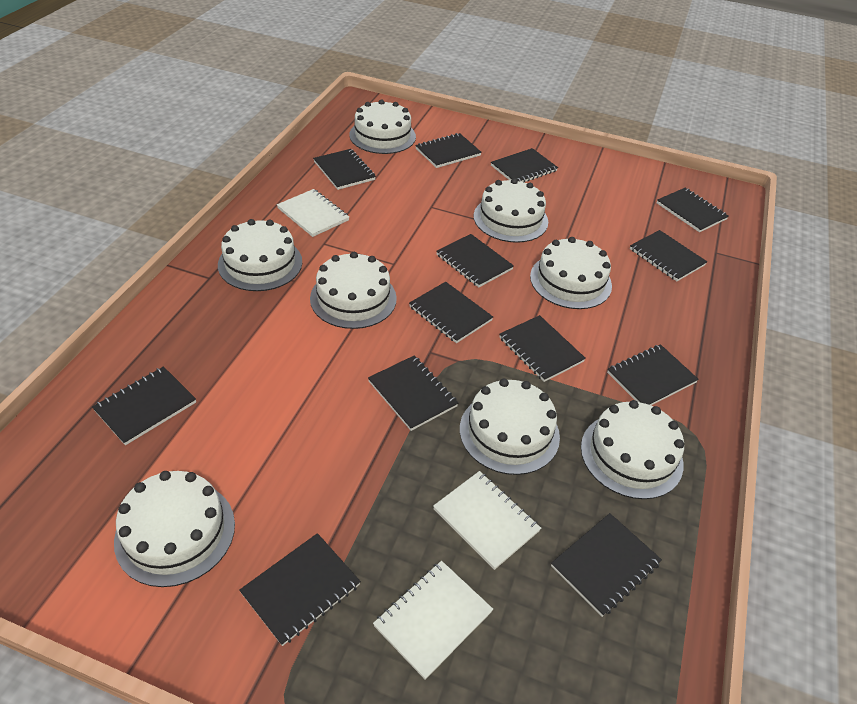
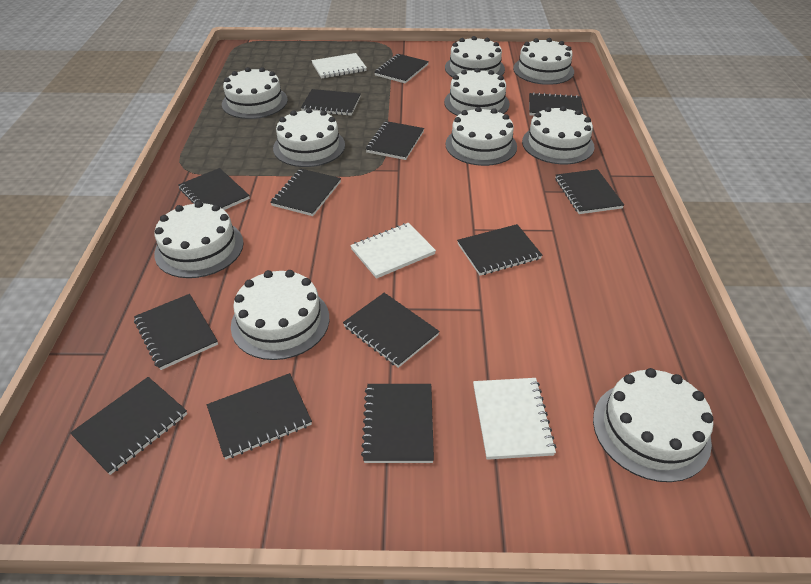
white cake: 8 -> 10

